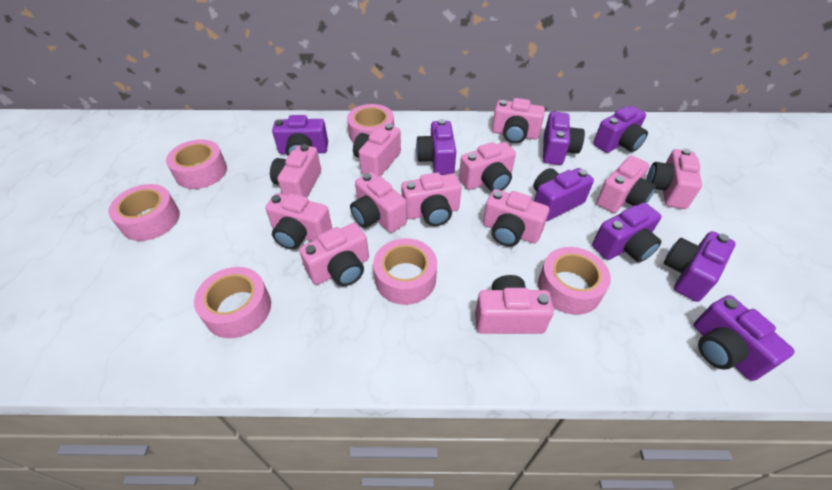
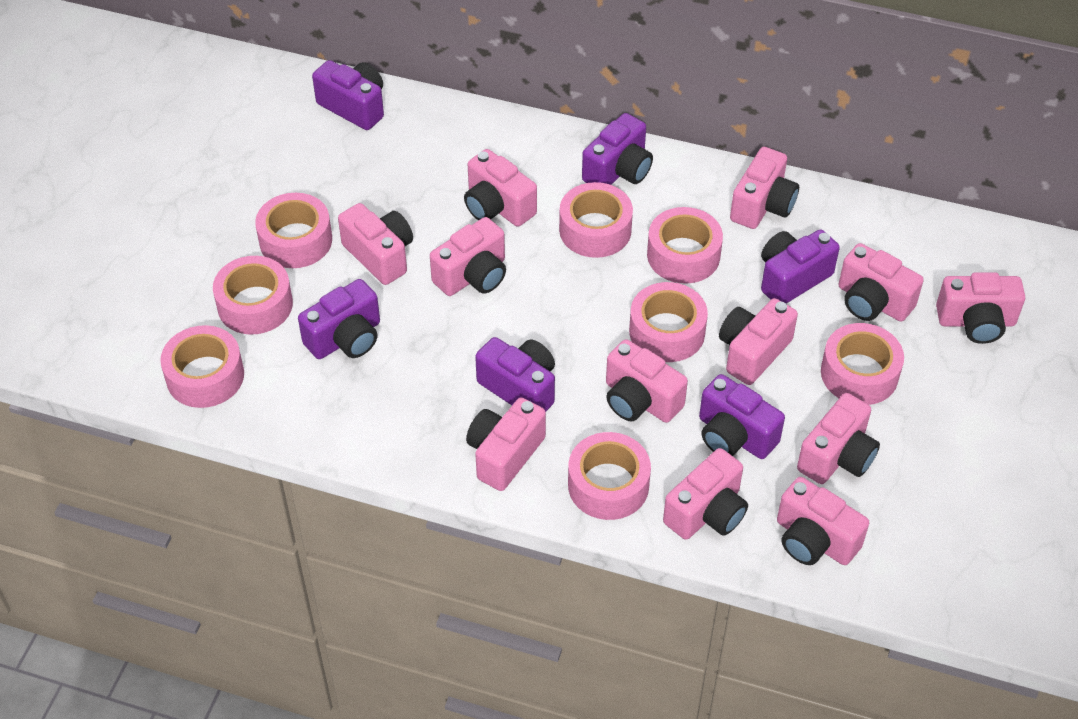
pink tape: 6 -> 8
purple camera: 8 -> 6

